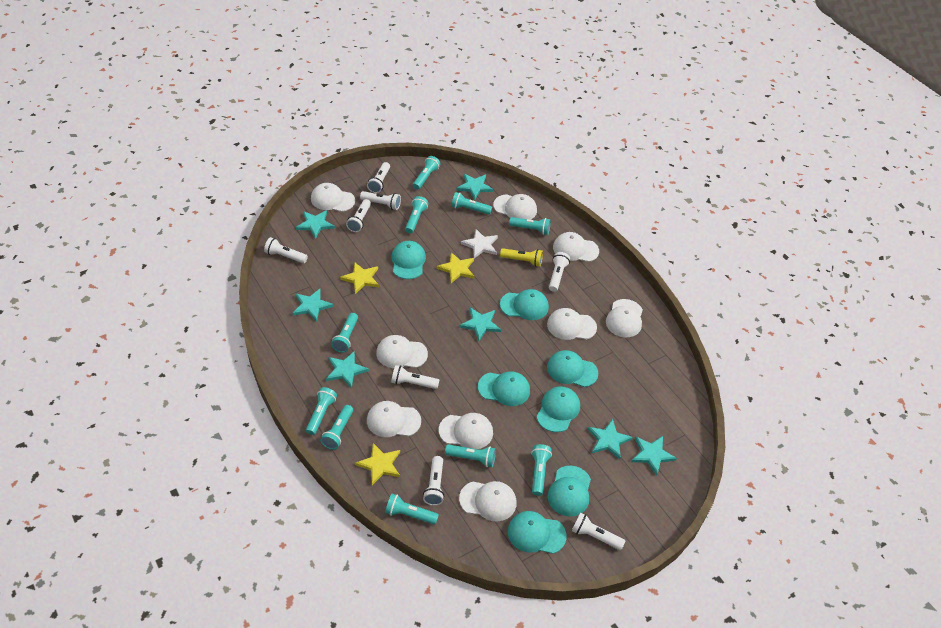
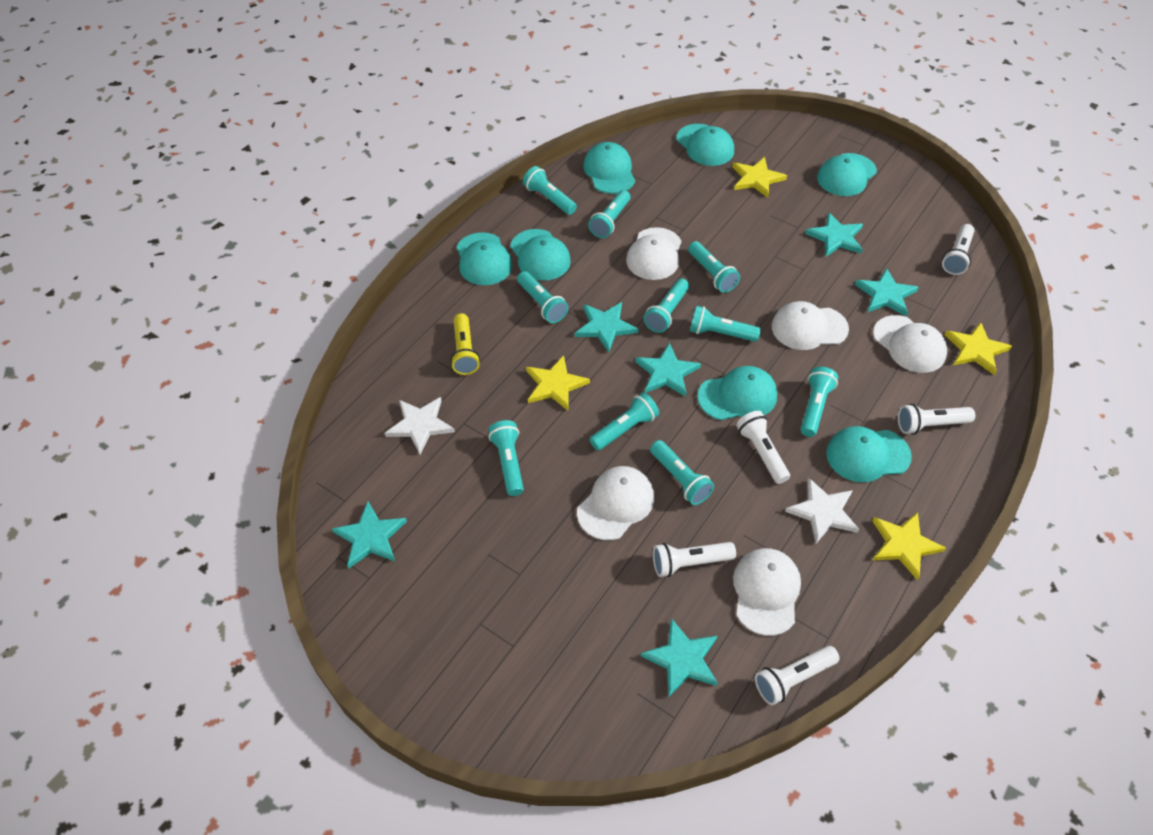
turquoise star: 7 -> 6
white cap: 9 -> 5
white flashlight: 8 -> 5
white star: 1 -> 2
yellow star: 3 -> 4

